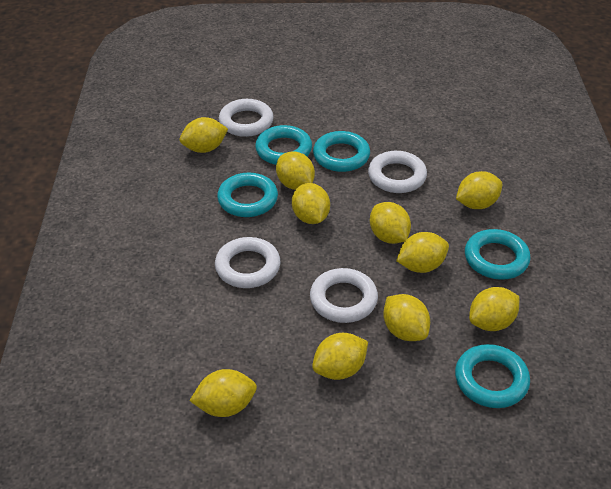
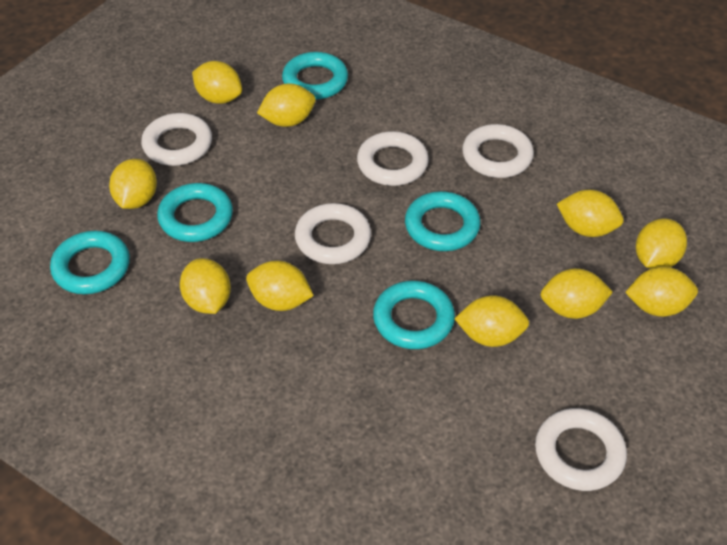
white ring: 4 -> 5

